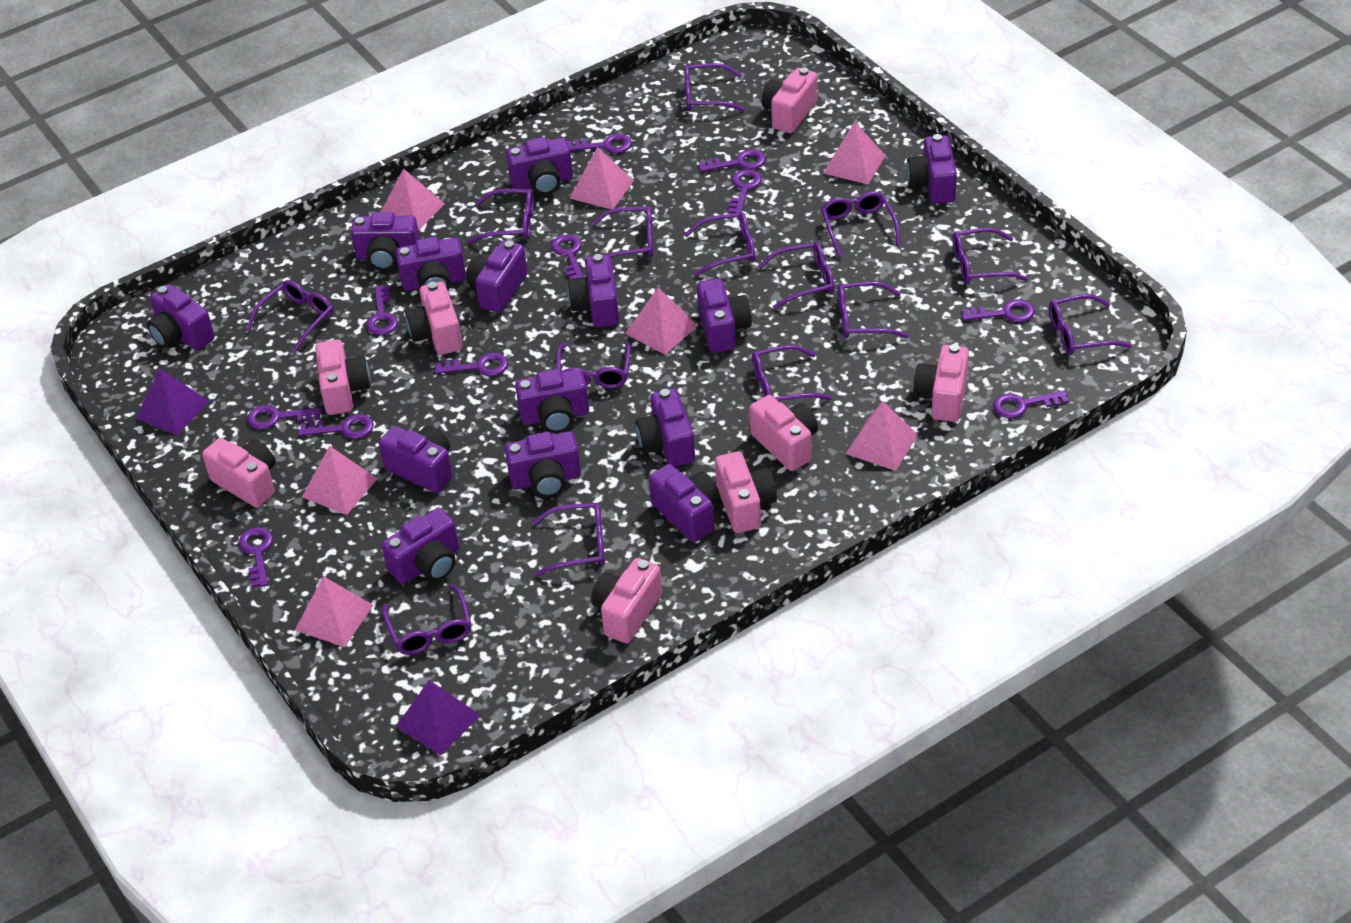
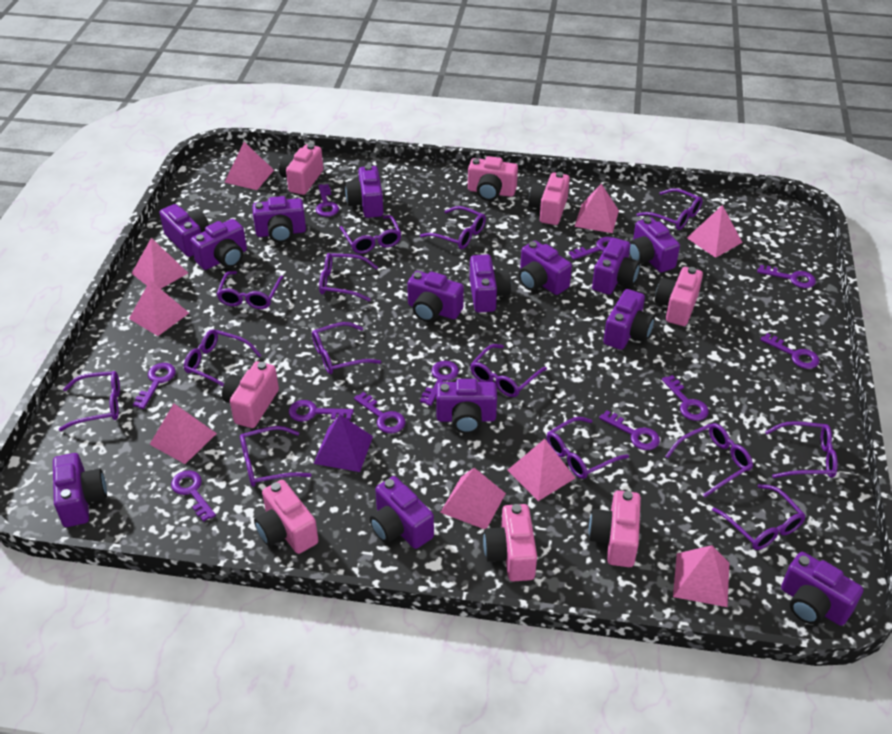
pink pyramid: 7 -> 9
purple pyramid: 2 -> 1

